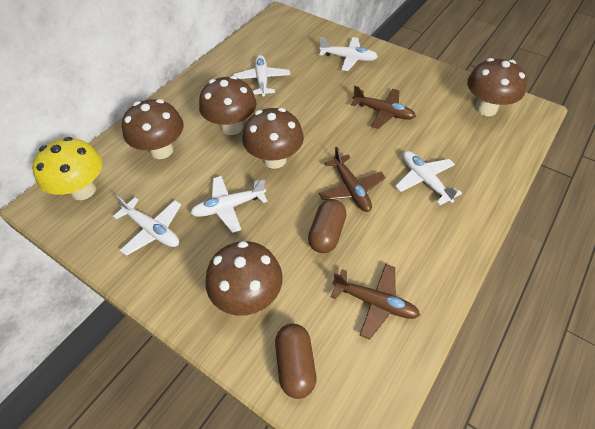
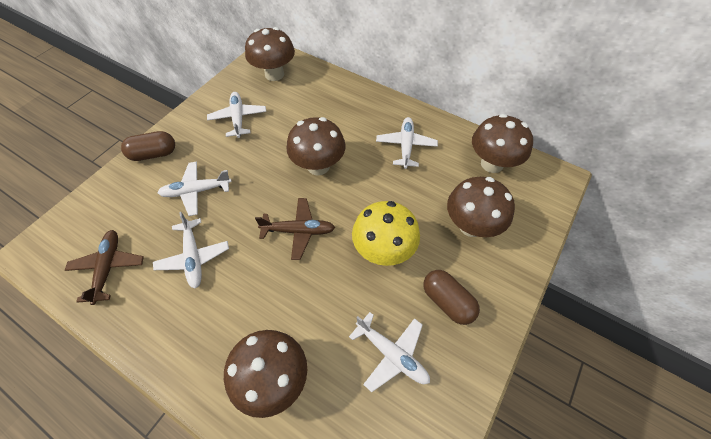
brown plane: 3 -> 2

